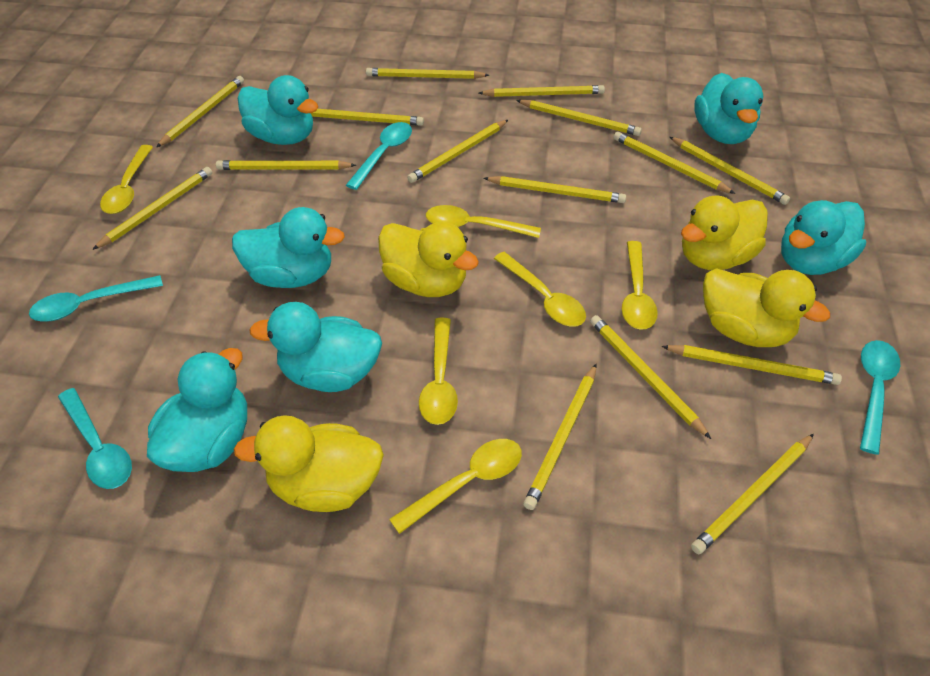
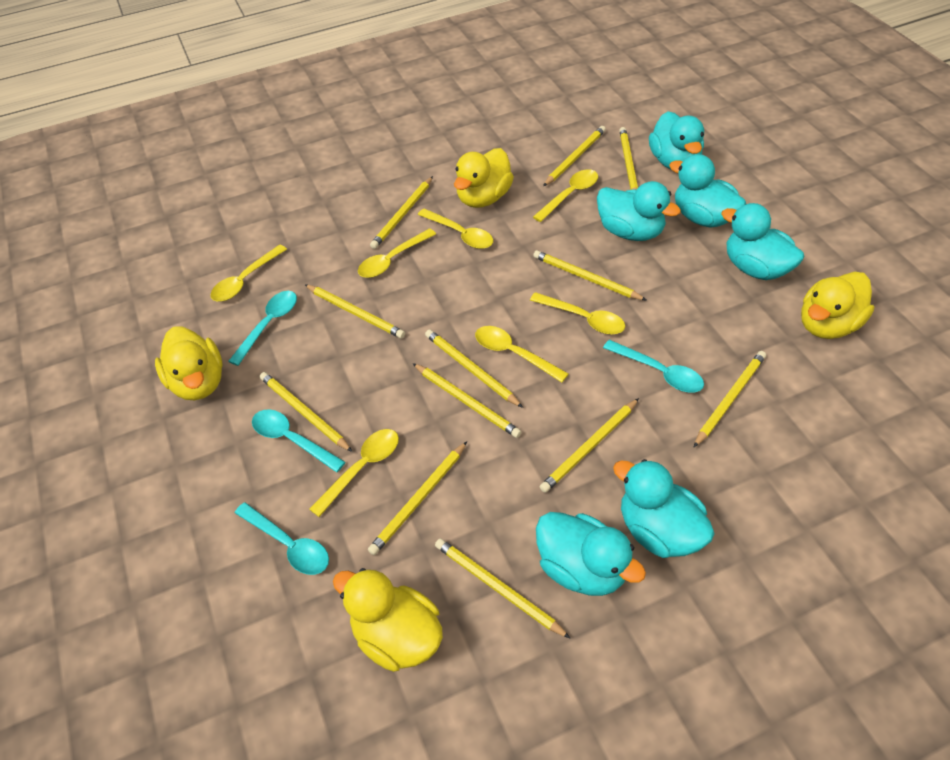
yellow pencil: 15 -> 12
yellow spoon: 6 -> 7

